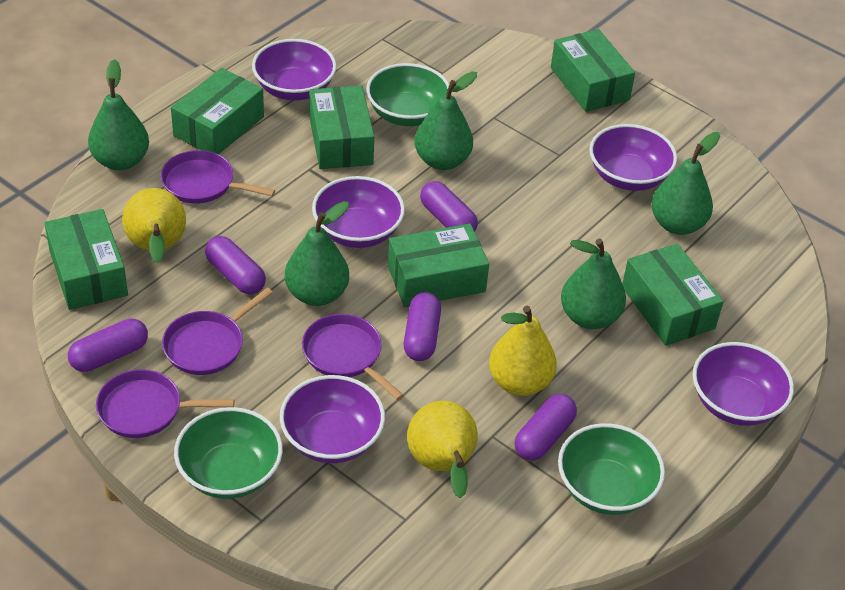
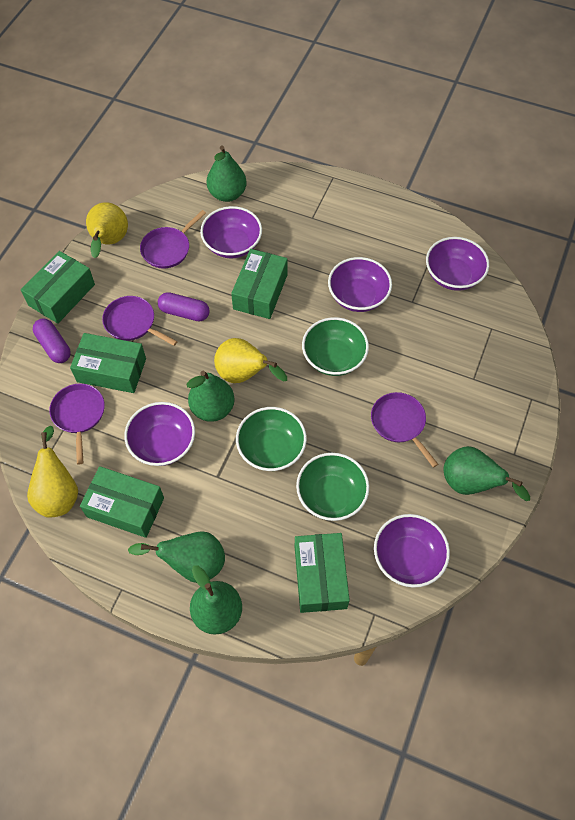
green box: 6 -> 5
purple capsule: 5 -> 2

